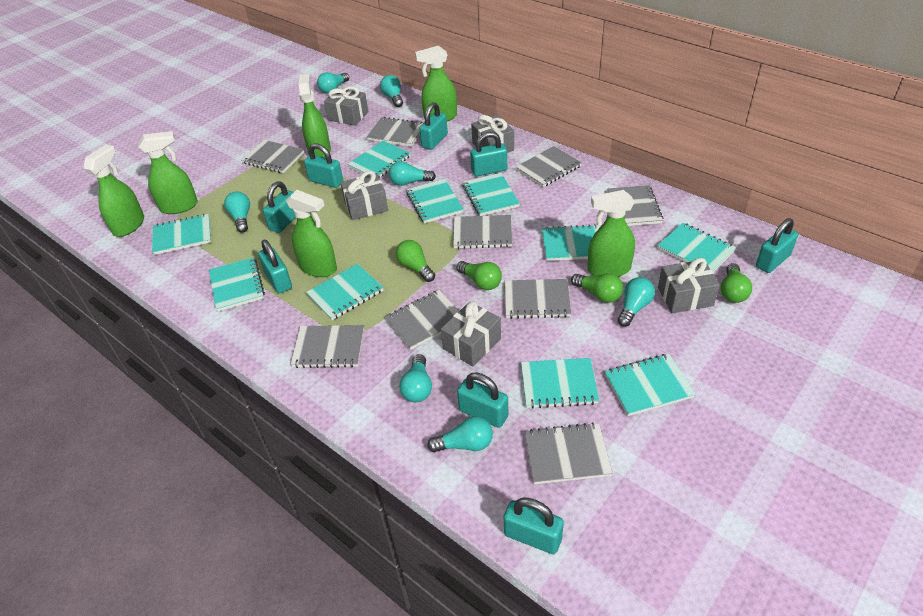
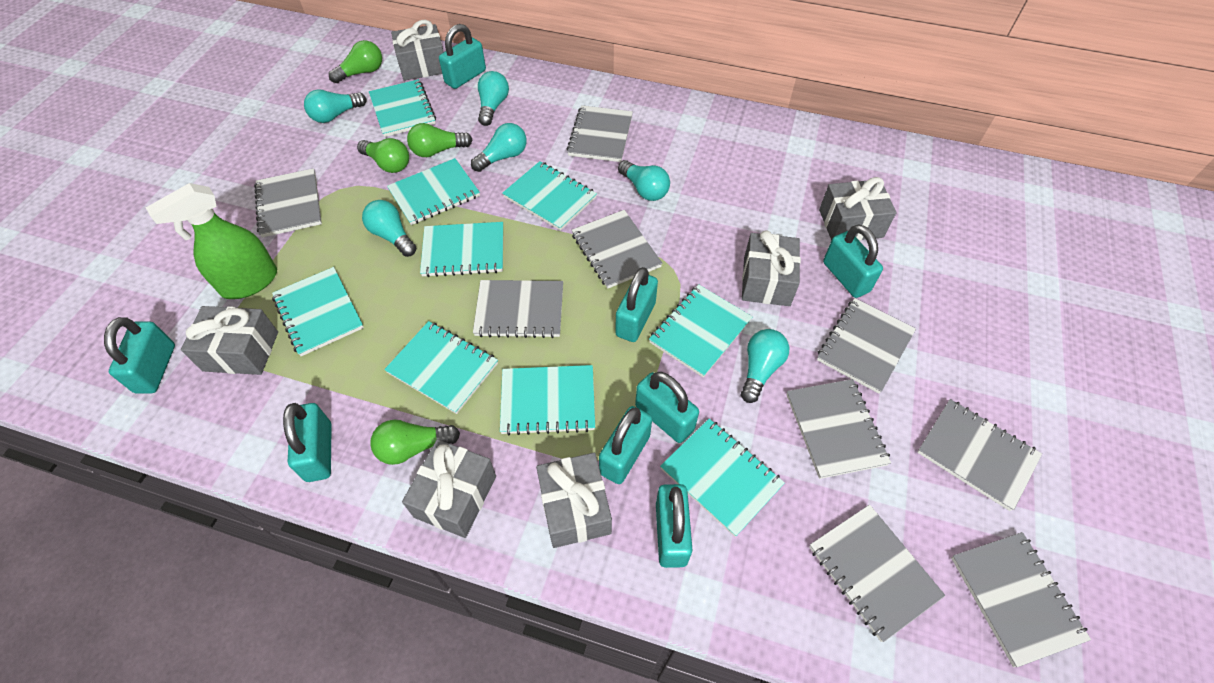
green spray bottle: 6 -> 1
grey gift: 5 -> 6
turquoise light bulb: 7 -> 6
turquoise notebook: 10 -> 9

